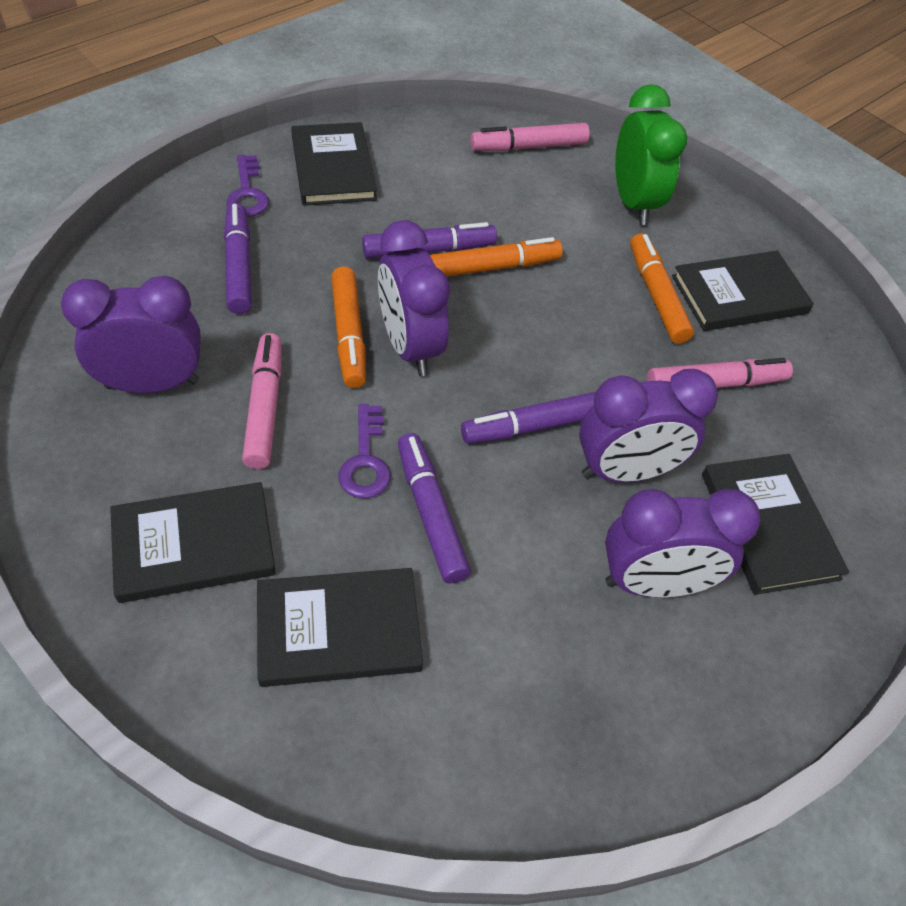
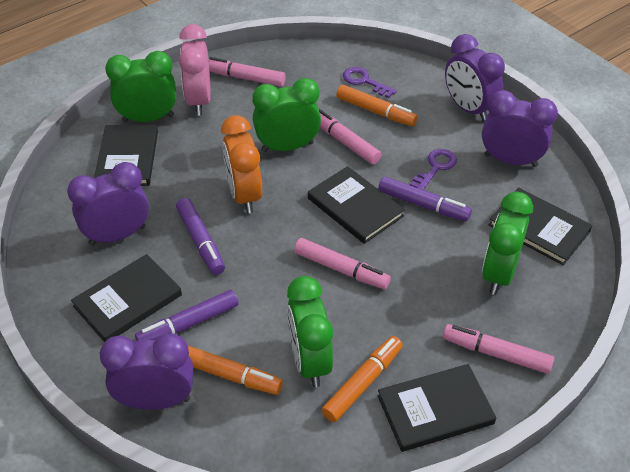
green clock: 1 -> 4
orange clock: 0 -> 1
pink clock: 0 -> 1
pink marker: 3 -> 4
purple marker: 4 -> 3

